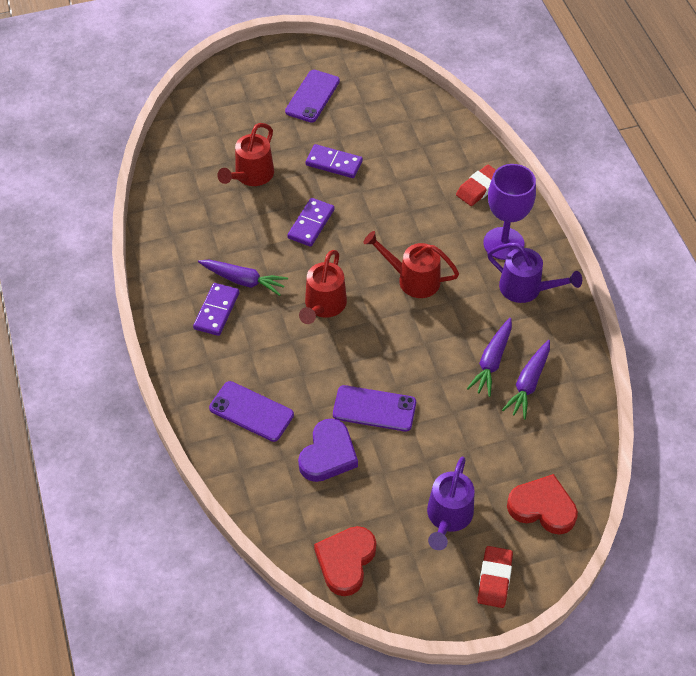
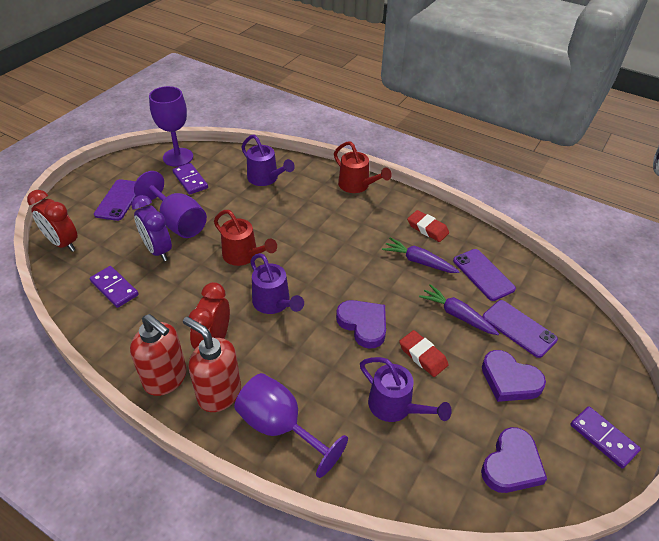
purple carrot: 3 -> 2
purple clock: 0 -> 1
purple goblet: 1 -> 3
purple heart: 1 -> 3
purple watering can: 2 -> 3
red clock: 0 -> 2
red heart: 2 -> 0
red soap dispenser: 0 -> 2
red watering can: 3 -> 2

